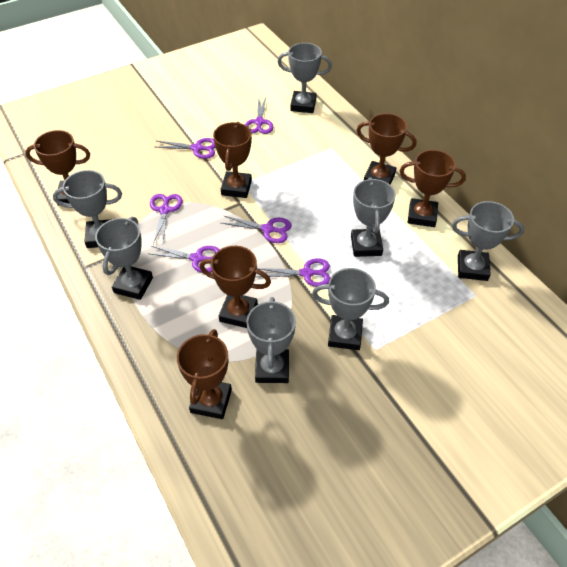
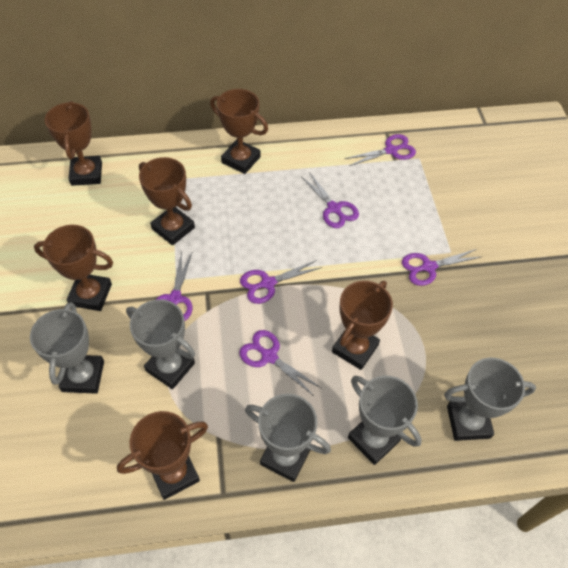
grey trophy: 7 -> 5

